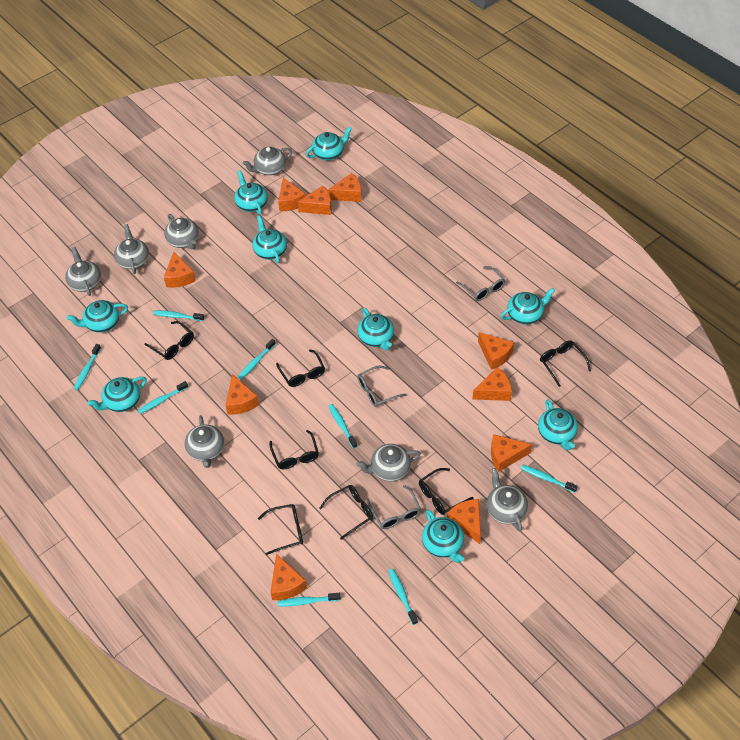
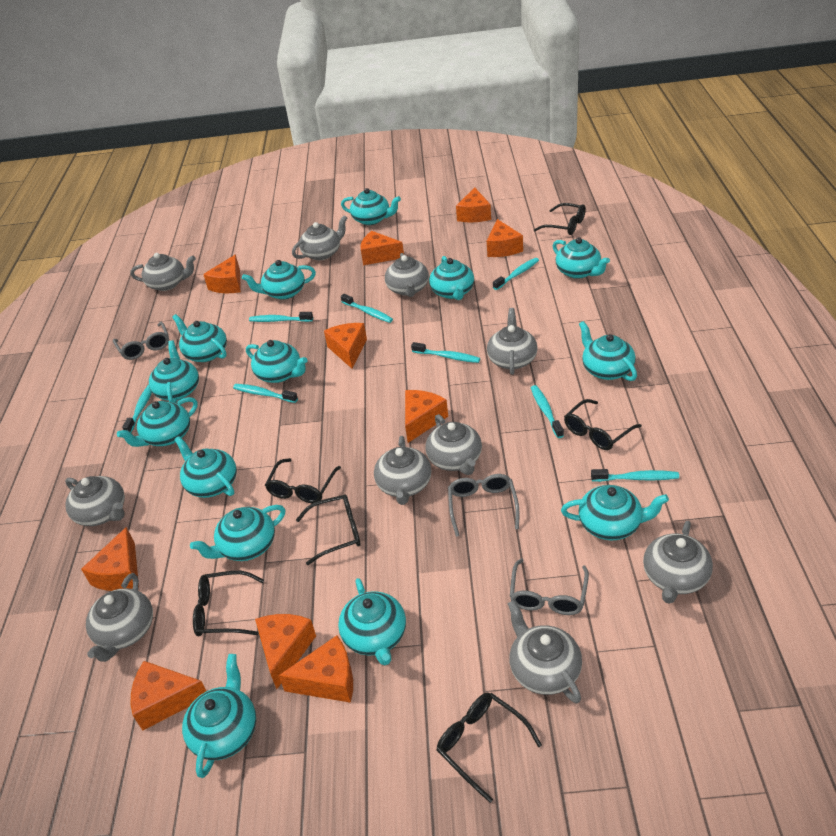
black glasses: 7 -> 6
grey teapot: 7 -> 10
turquoise teapot: 9 -> 14

